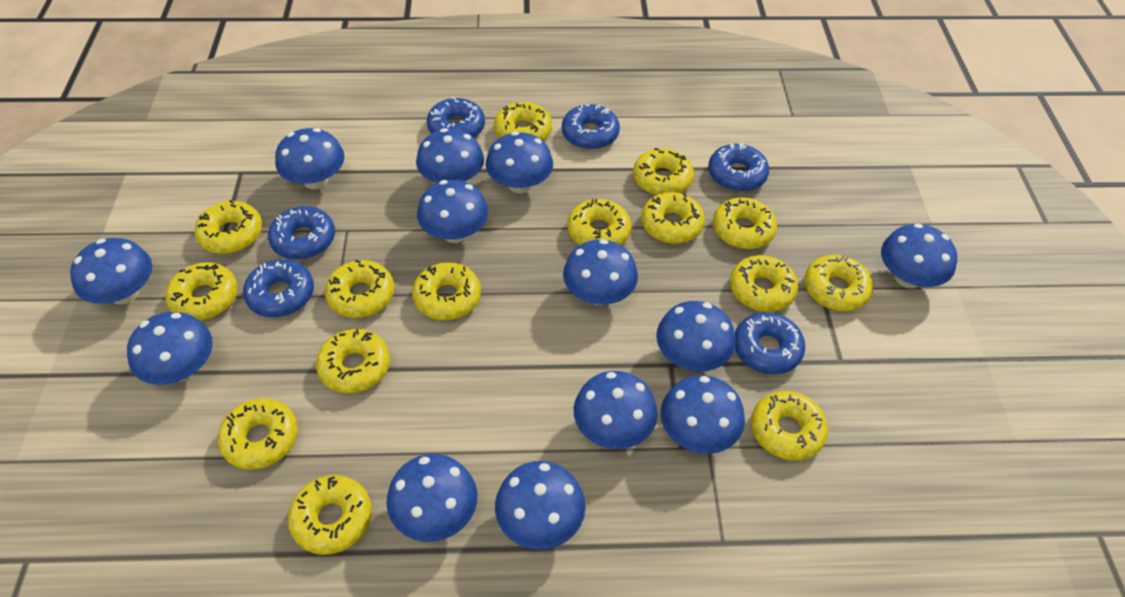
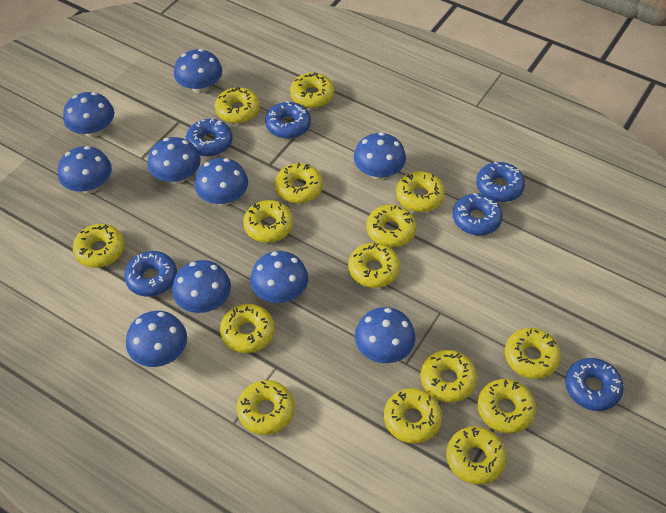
blue mushroom: 13 -> 10

